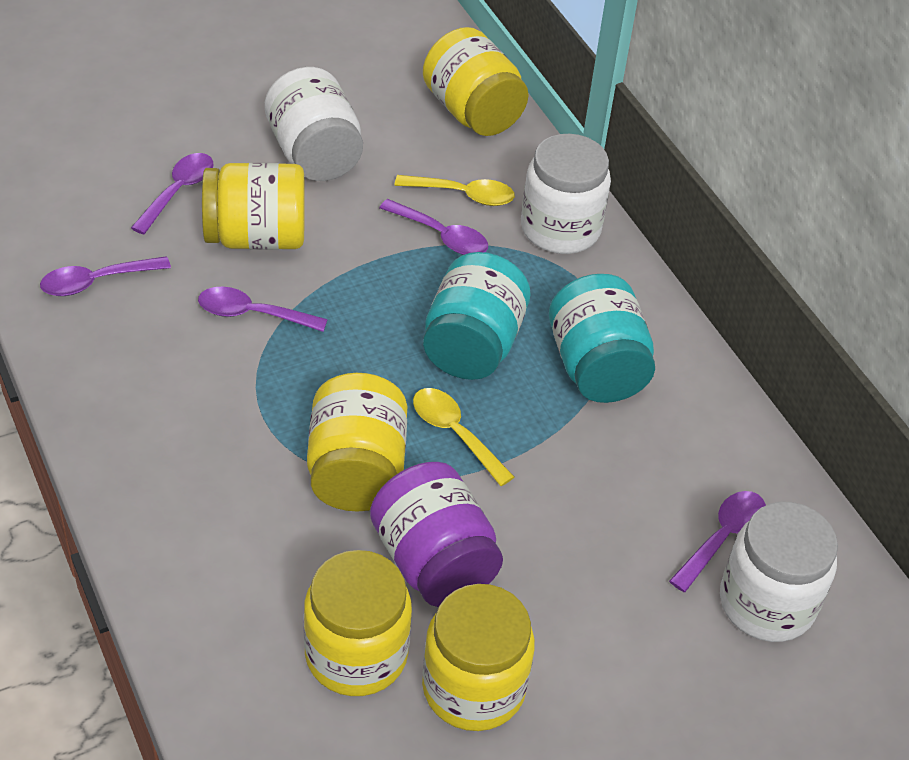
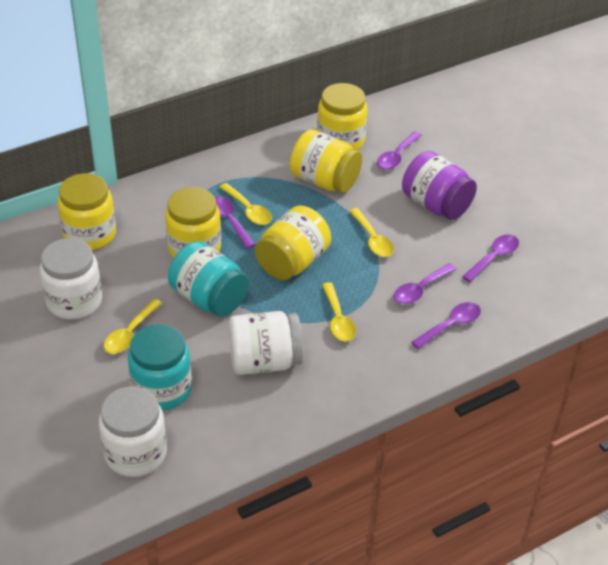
yellow spoon: 2 -> 4

